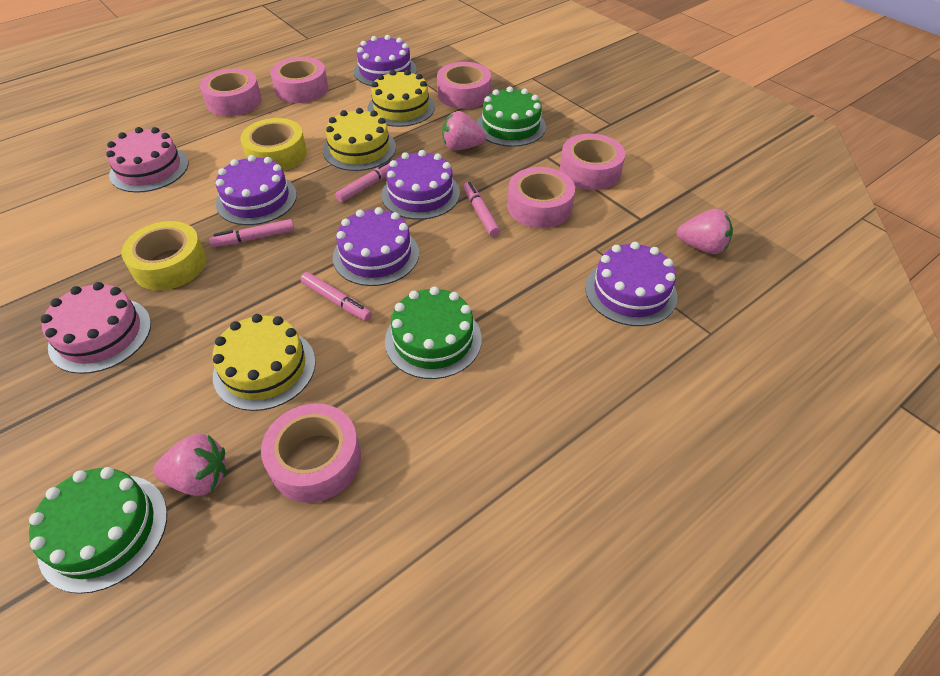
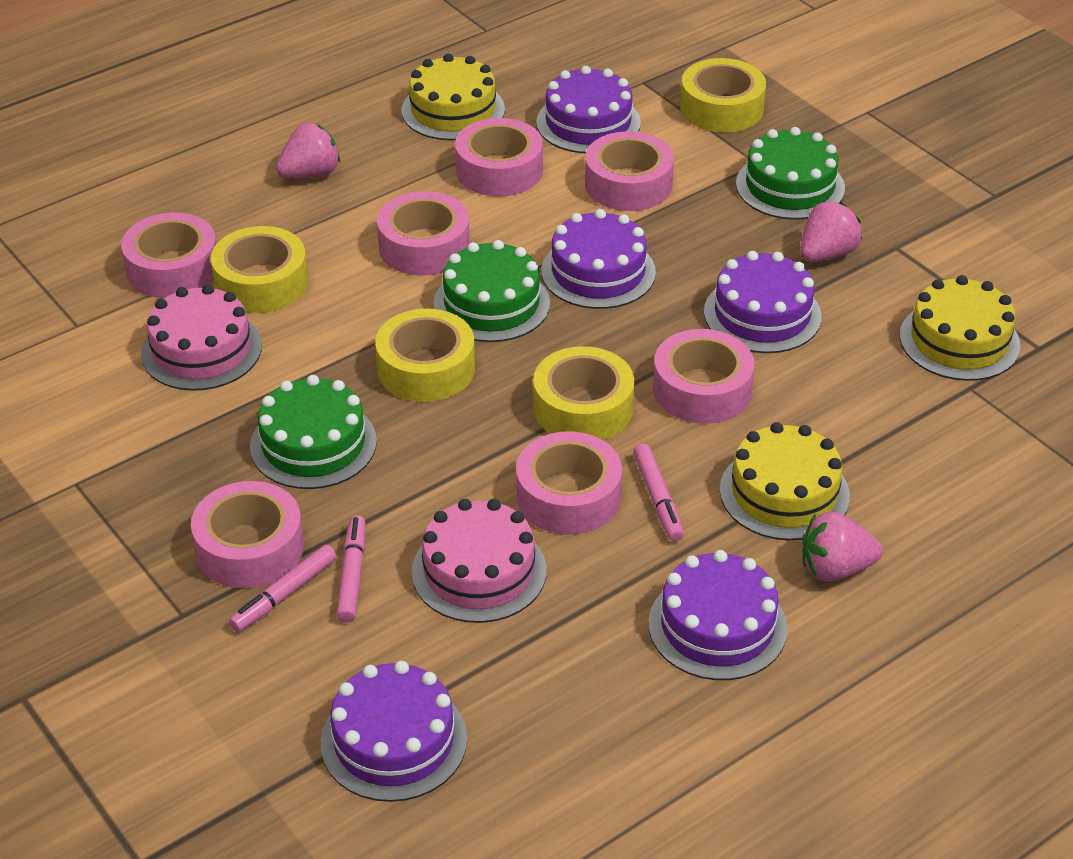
pink marker: 4 -> 3
pink tape: 6 -> 7
yellow tape: 2 -> 4

